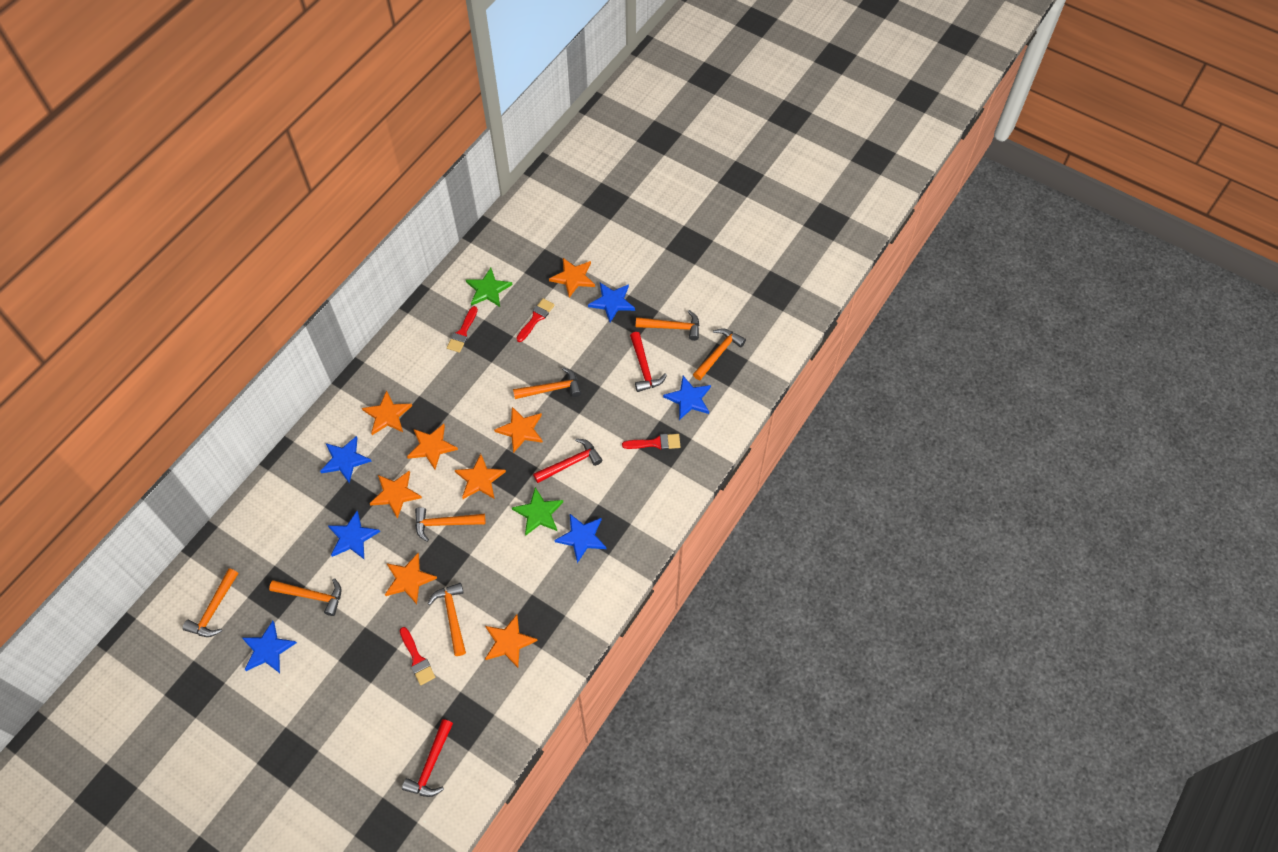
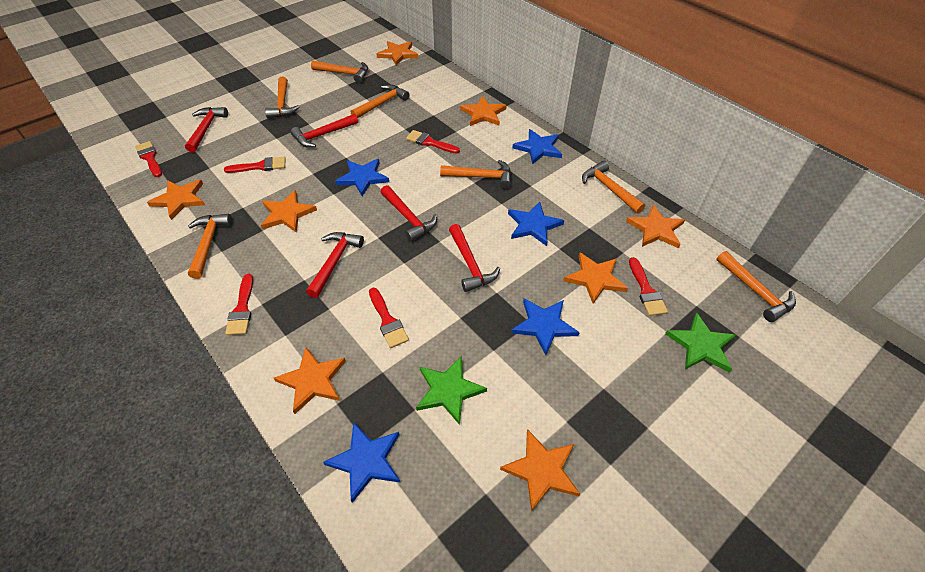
blue star: 6 -> 5
red brush: 4 -> 6
red hammer: 3 -> 5

